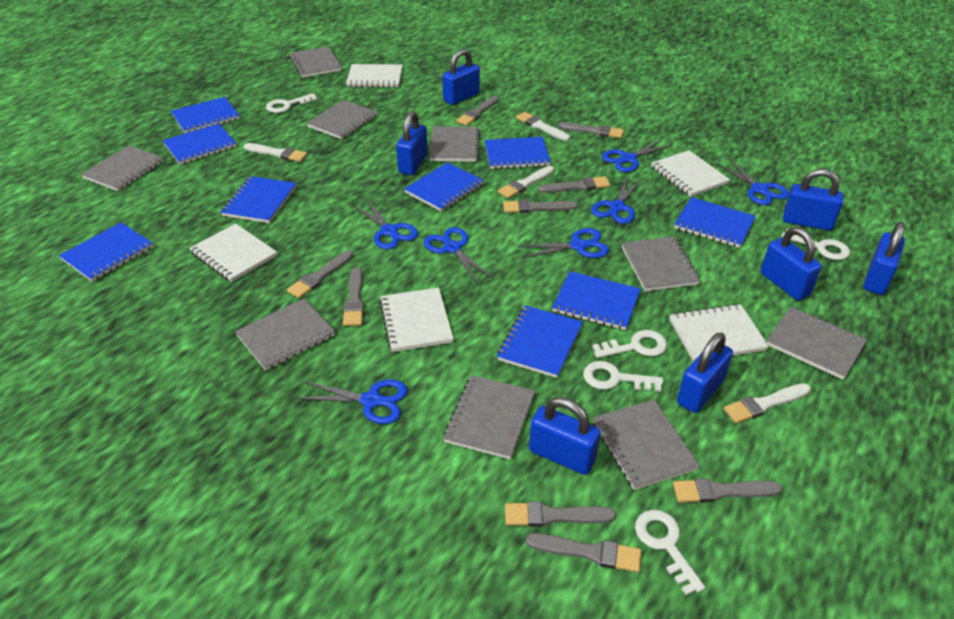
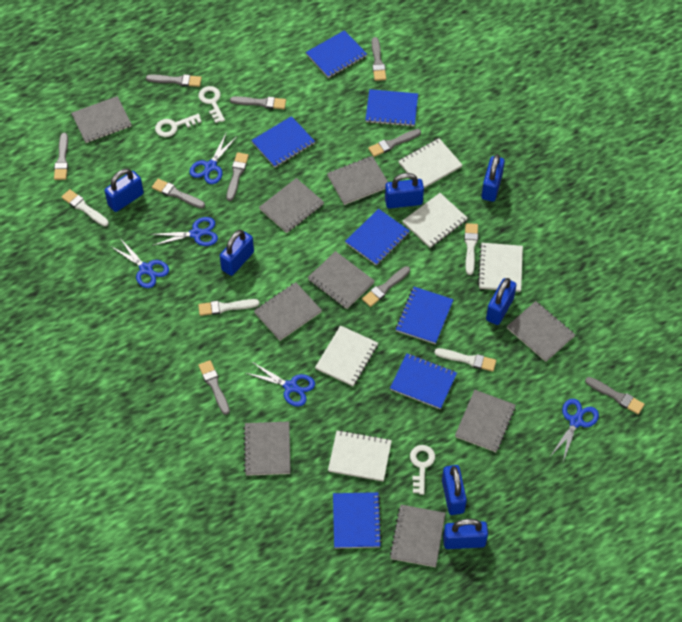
blue notebook: 9 -> 7
blue scissors: 7 -> 5
grey brush: 9 -> 10
white key: 5 -> 3

